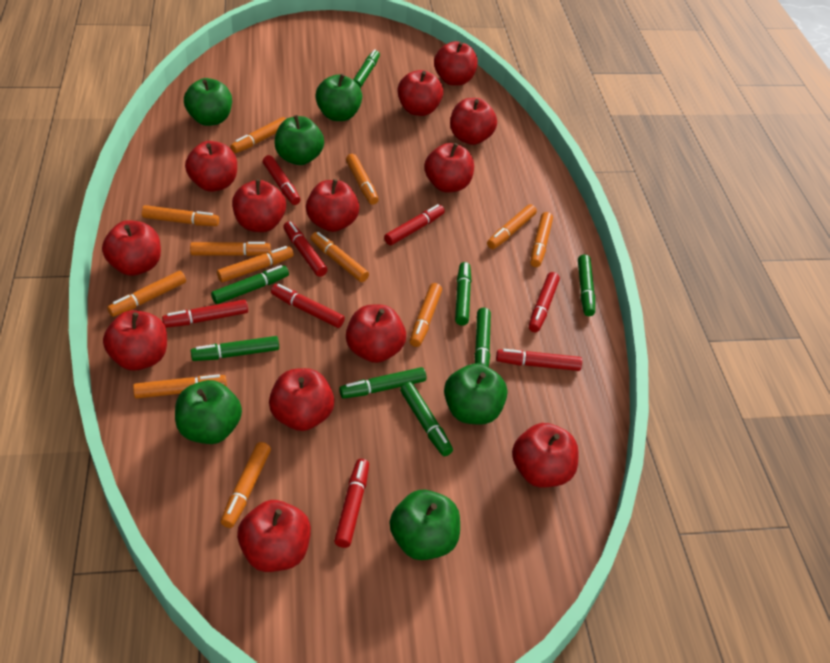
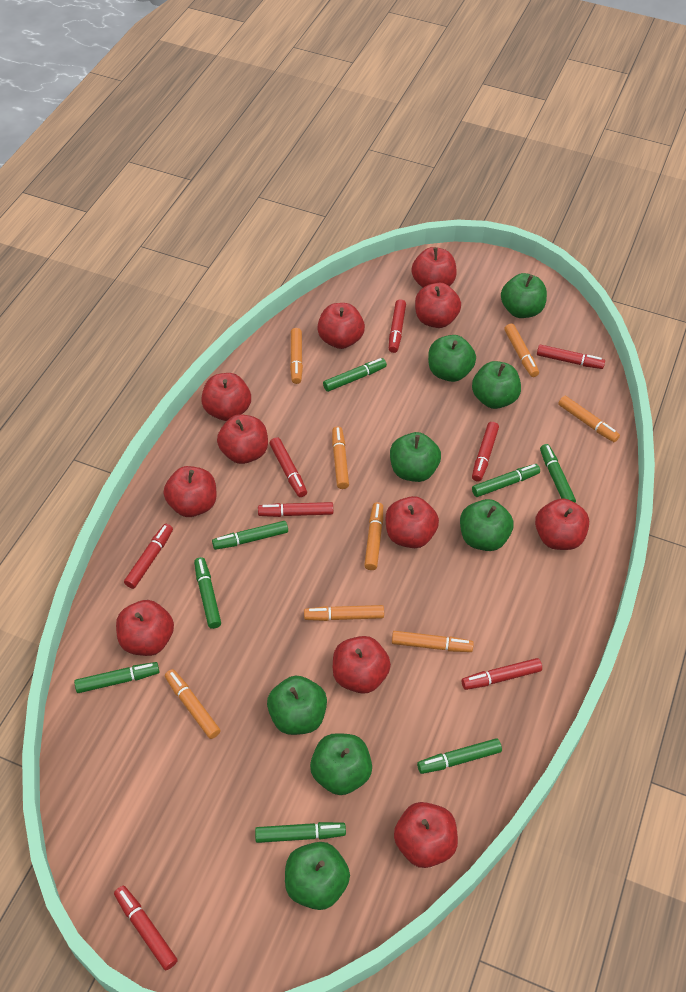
green apple: 6 -> 8
orange marker: 12 -> 8
red apple: 13 -> 11

